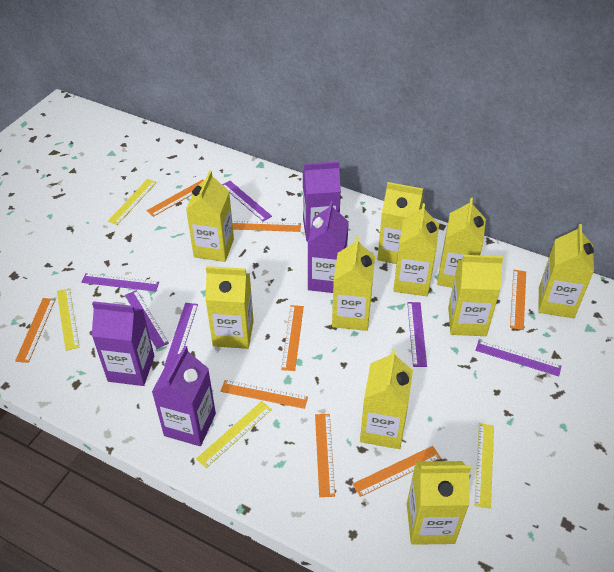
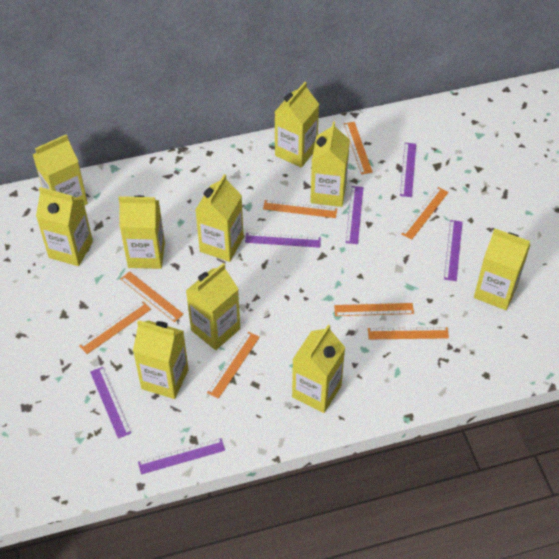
purple carton: 4 -> 0
yellow ruler: 4 -> 0

